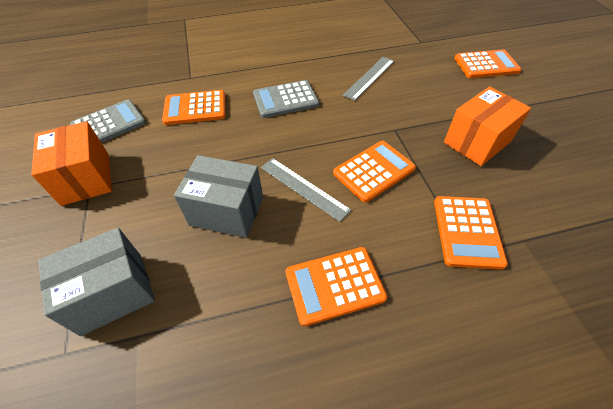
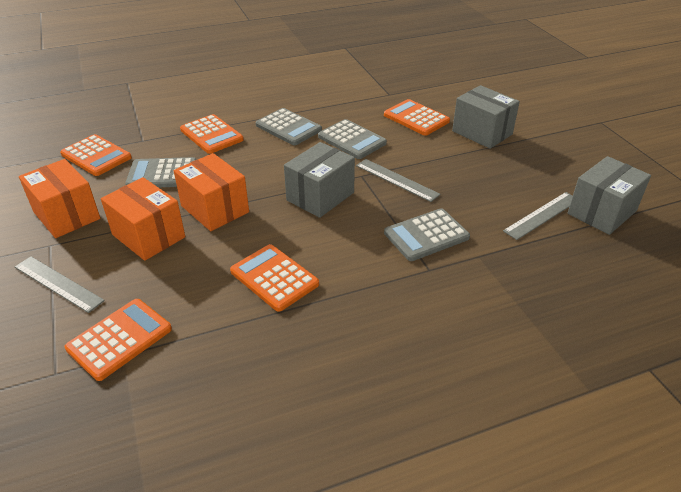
grey box: 2 -> 3
grey calculator: 2 -> 4
grey ruler: 2 -> 3
orange box: 2 -> 3

